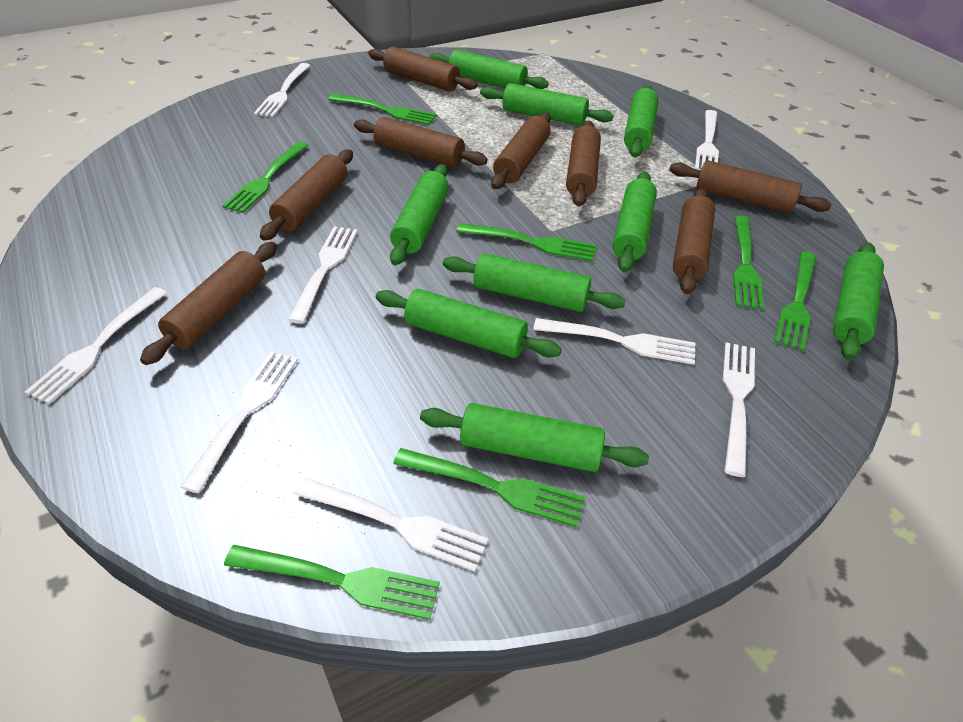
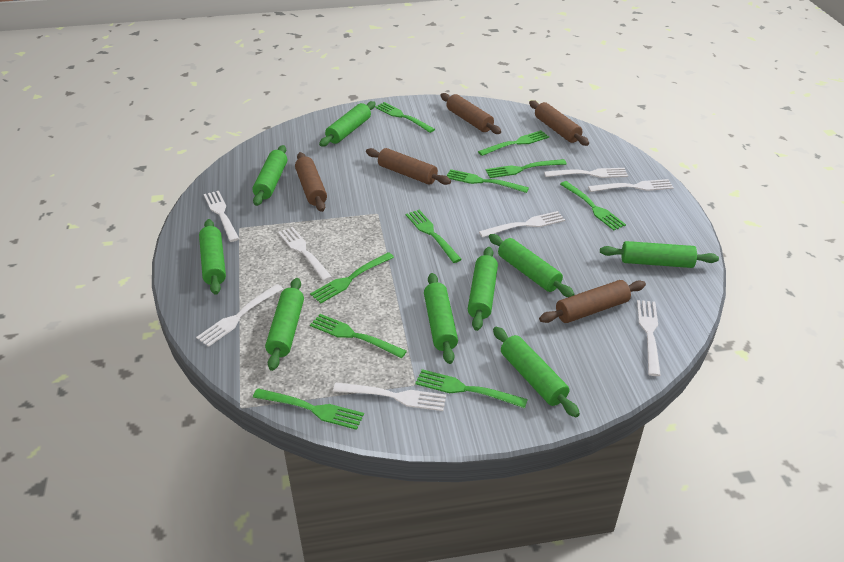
brown rolling pin: 8 -> 5
green fork: 7 -> 10

